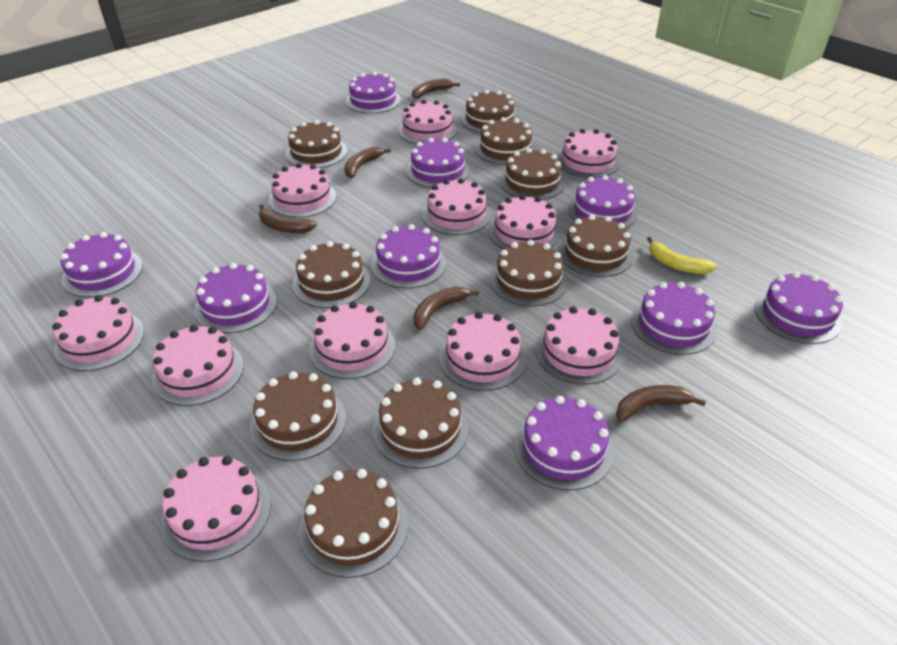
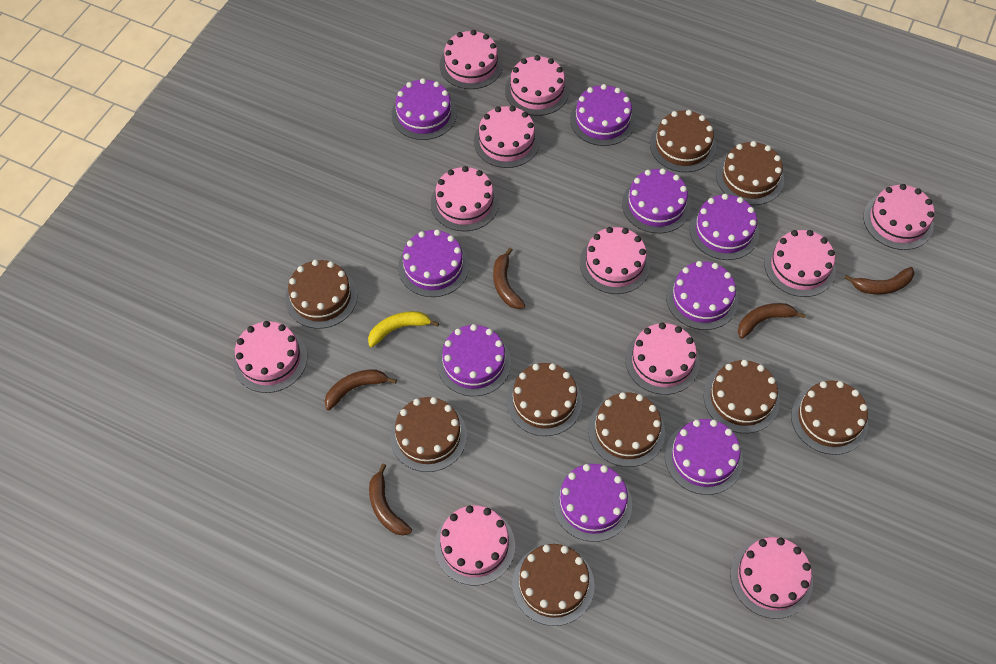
brown cake: 10 -> 9

